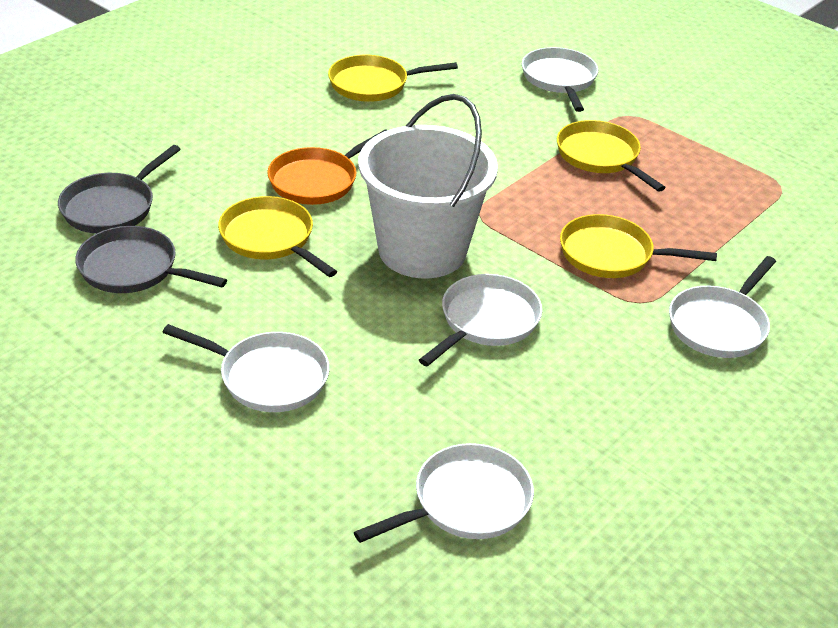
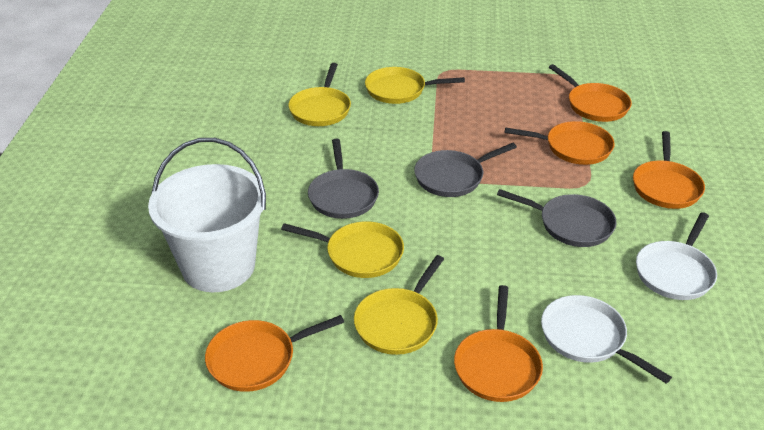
grey pan: 2 -> 3
orange pan: 1 -> 5
white pan: 5 -> 2

